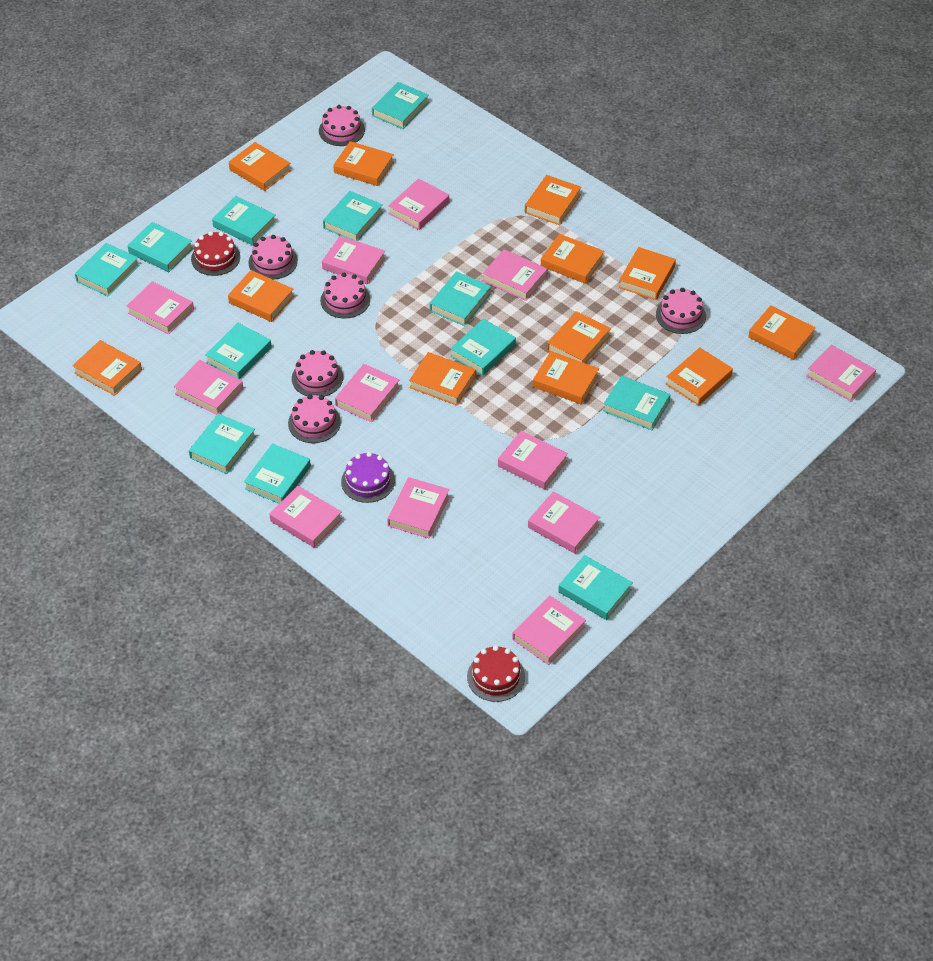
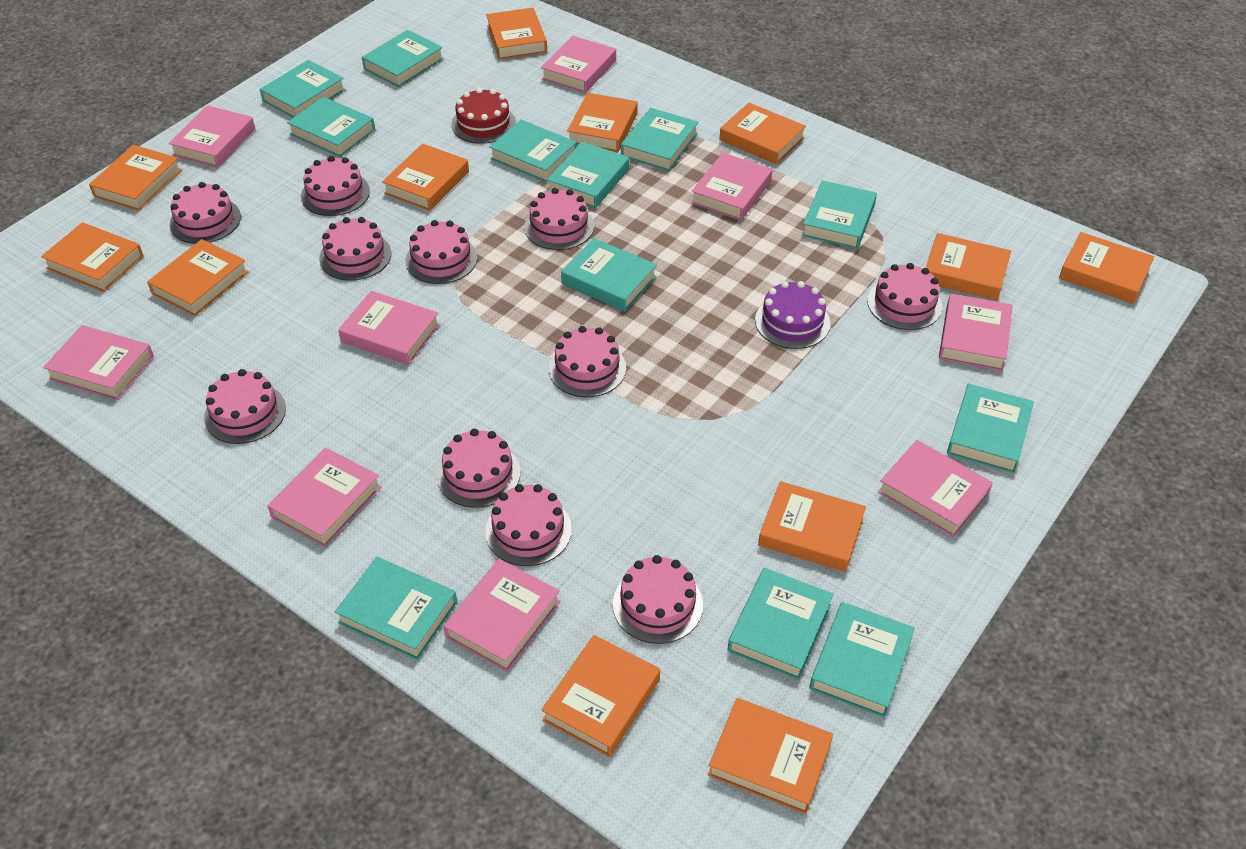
pink book: 12 -> 9
pink cake: 6 -> 11
red cake: 2 -> 1

